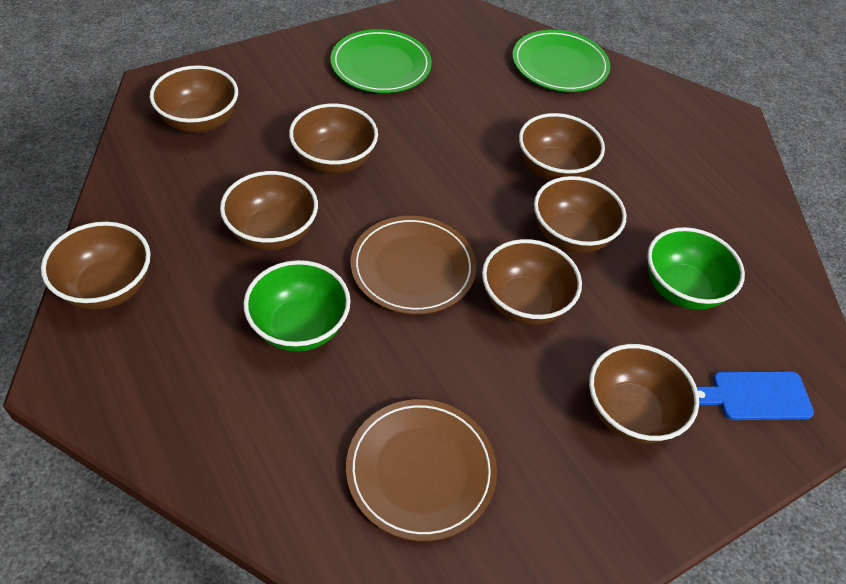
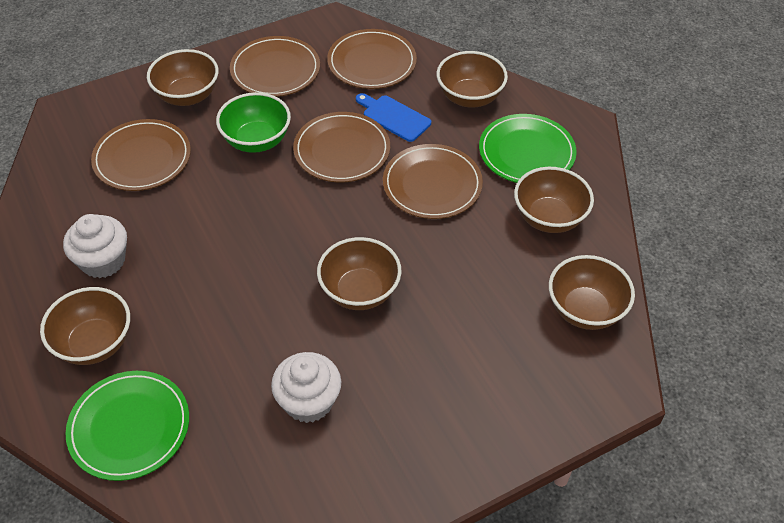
brown bowl: 8 -> 6
brown plate: 2 -> 5
green bowl: 2 -> 1
white cupcake: 0 -> 2

